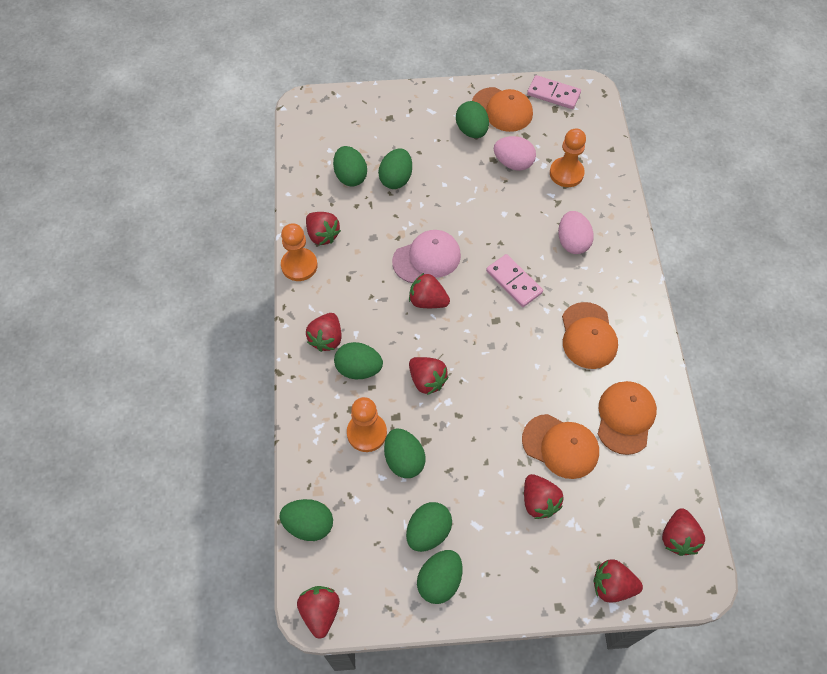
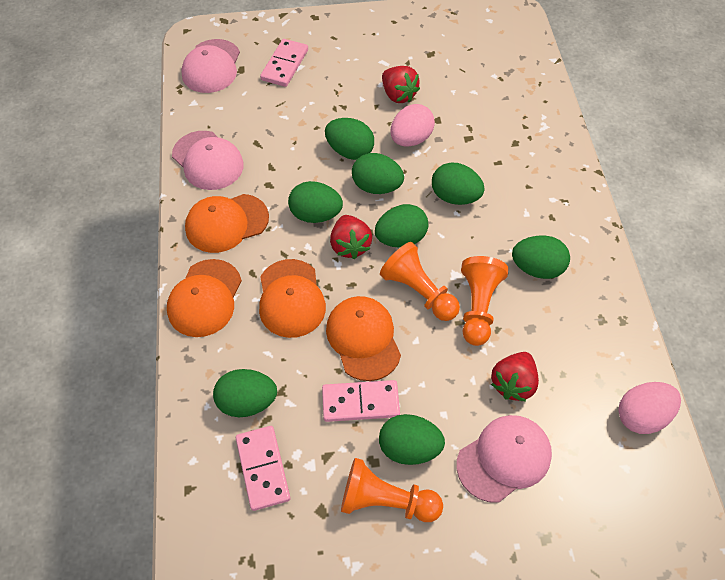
pink cap: 1 -> 3
pink domino: 2 -> 3
red strawberry: 8 -> 3

